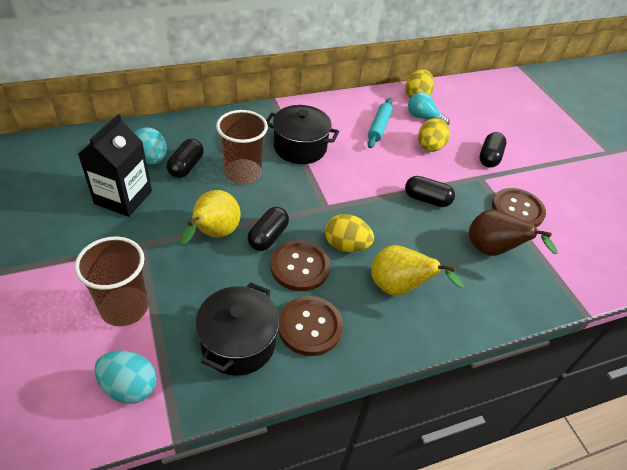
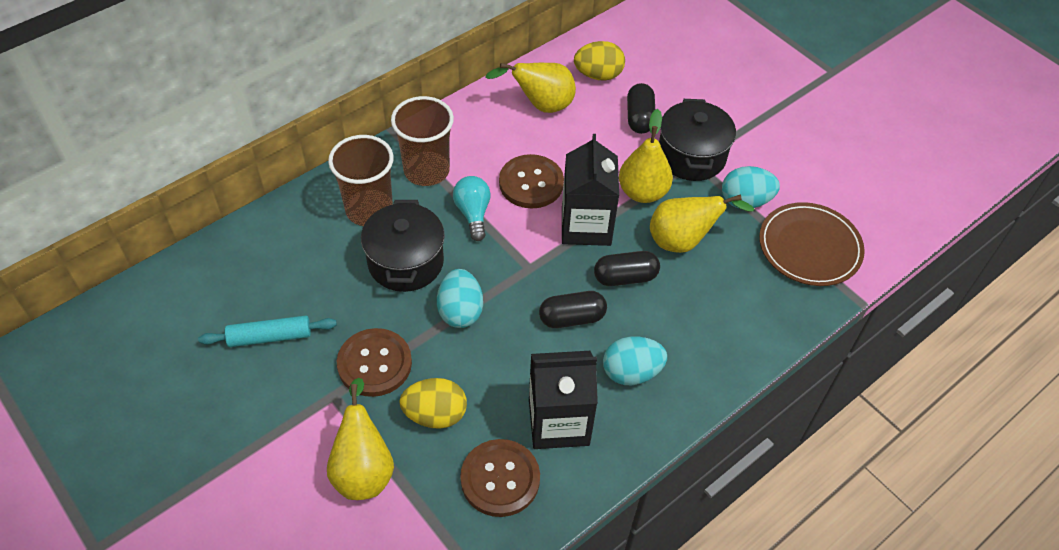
black capsule: 4 -> 3
black carton: 1 -> 2
brown pear: 1 -> 0
brown plate: 0 -> 1
turquoise egg: 2 -> 3
yellow egg: 3 -> 2
yellow pear: 2 -> 4

